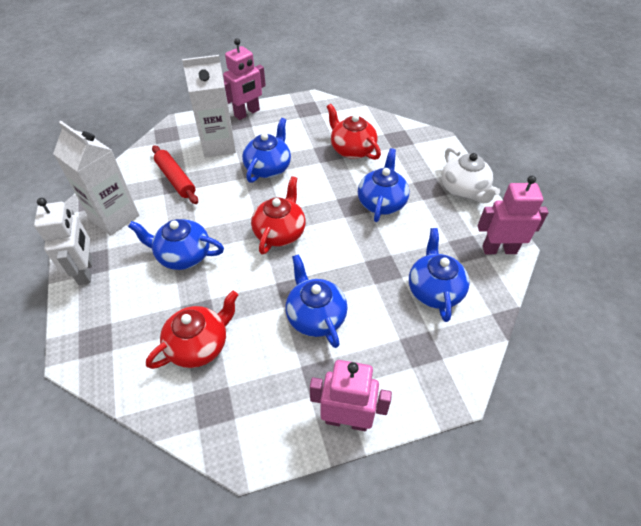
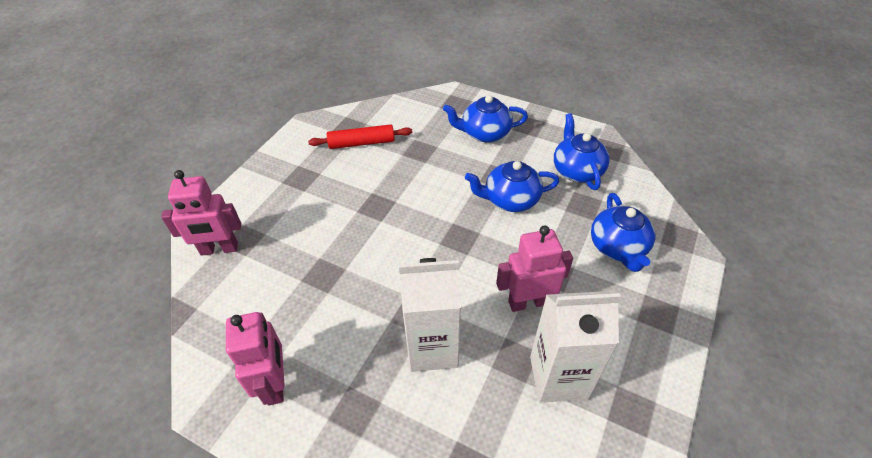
blue teapot: 5 -> 4
red teapot: 3 -> 0
white robot: 1 -> 0
white teapot: 1 -> 0

